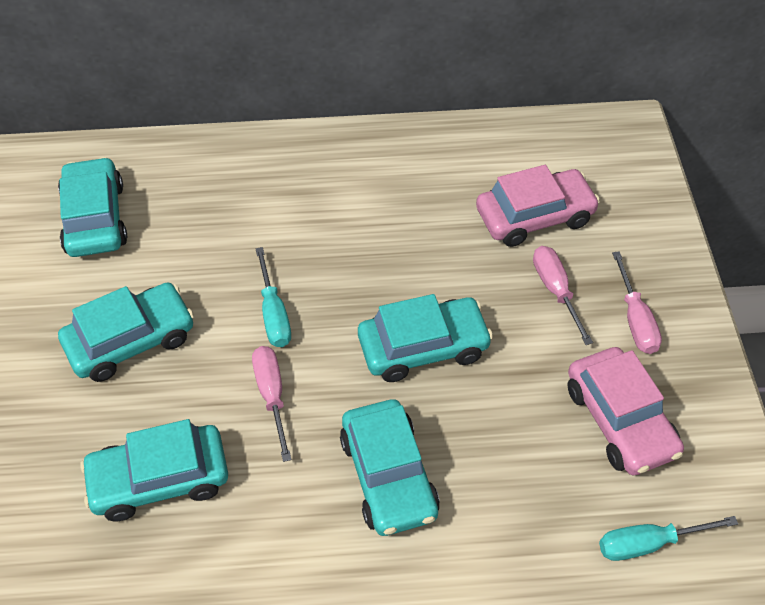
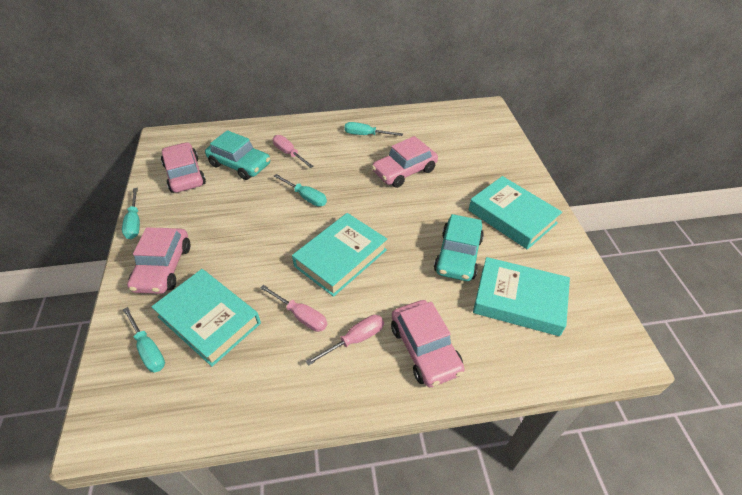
pink car: 2 -> 4
turquoise book: 0 -> 4
turquoise car: 5 -> 2
turquoise screwdriver: 2 -> 4

